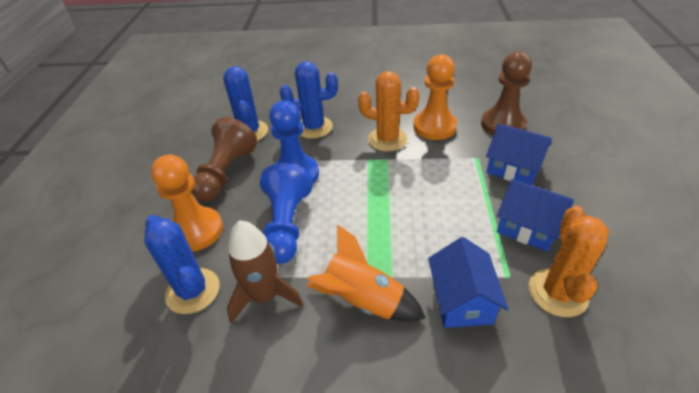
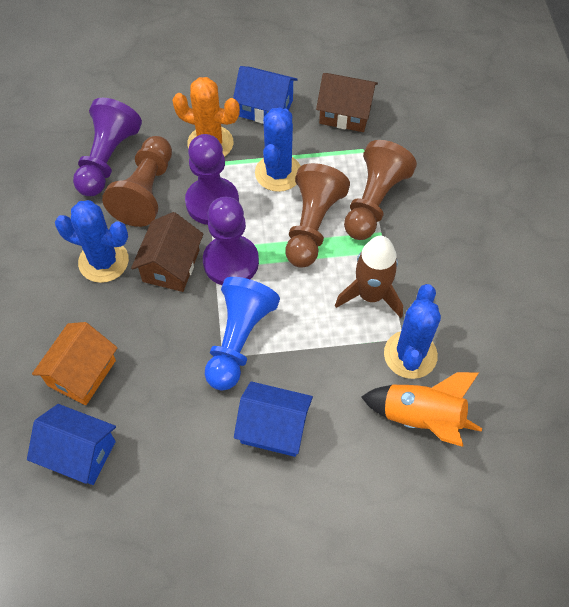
blue pawn: 2 -> 1
brown house: 0 -> 2
brown pawn: 2 -> 3
orange cactus: 2 -> 1
orange house: 0 -> 1
orange pawn: 2 -> 0
purple pawn: 0 -> 3

